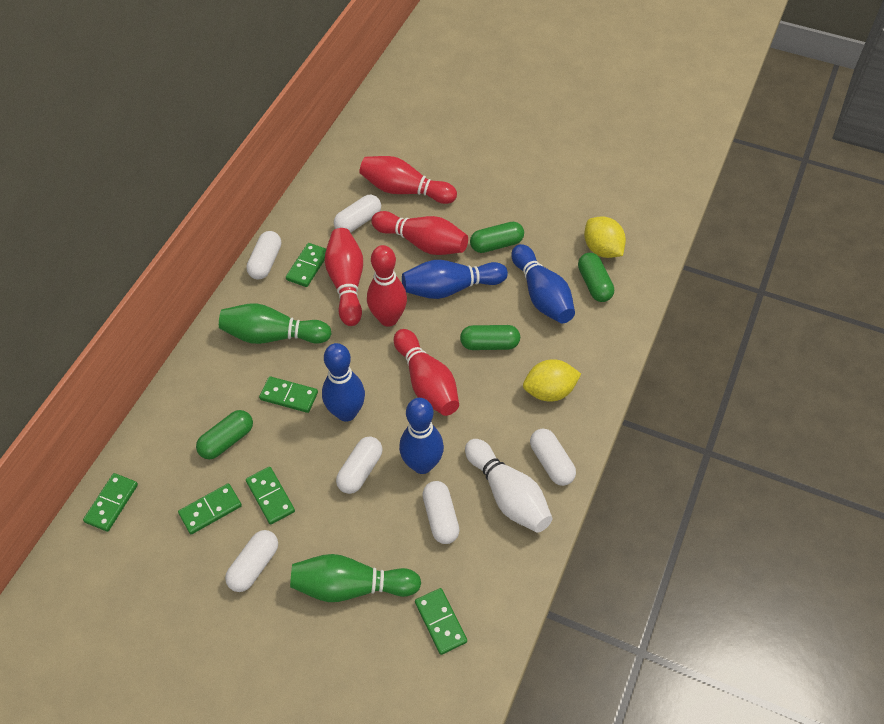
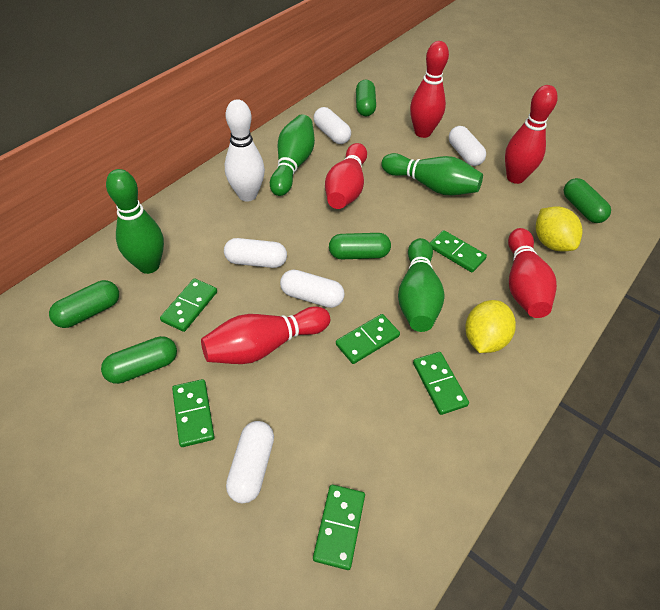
blue bowling pin: 4 -> 0
green bowling pin: 2 -> 4
green capsule: 4 -> 5
white capsule: 6 -> 5

